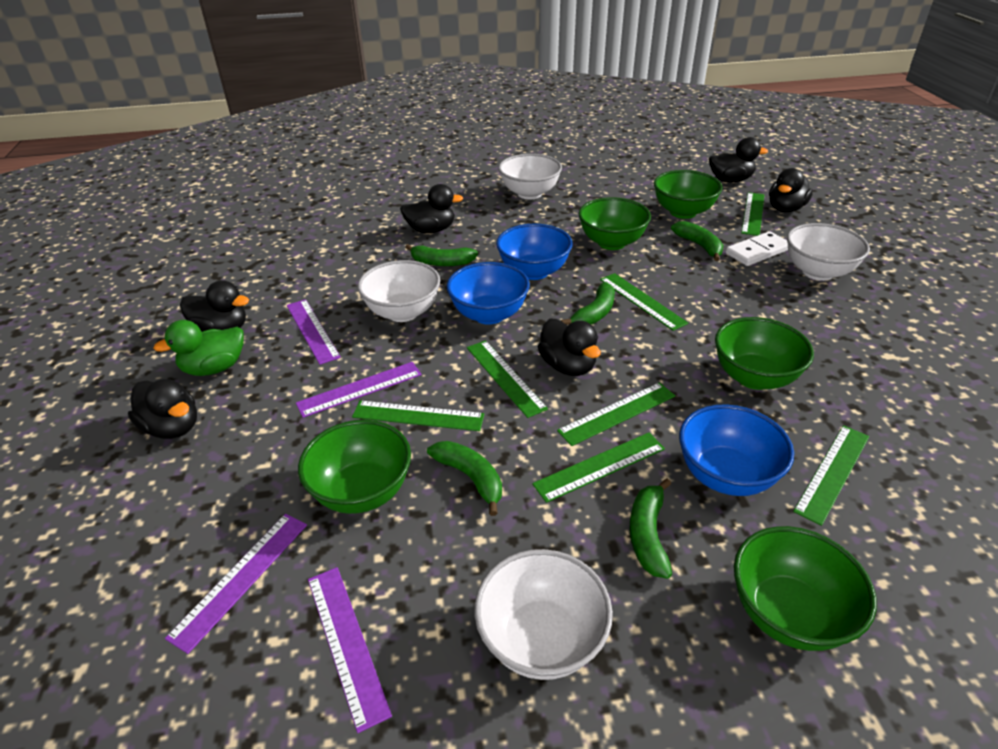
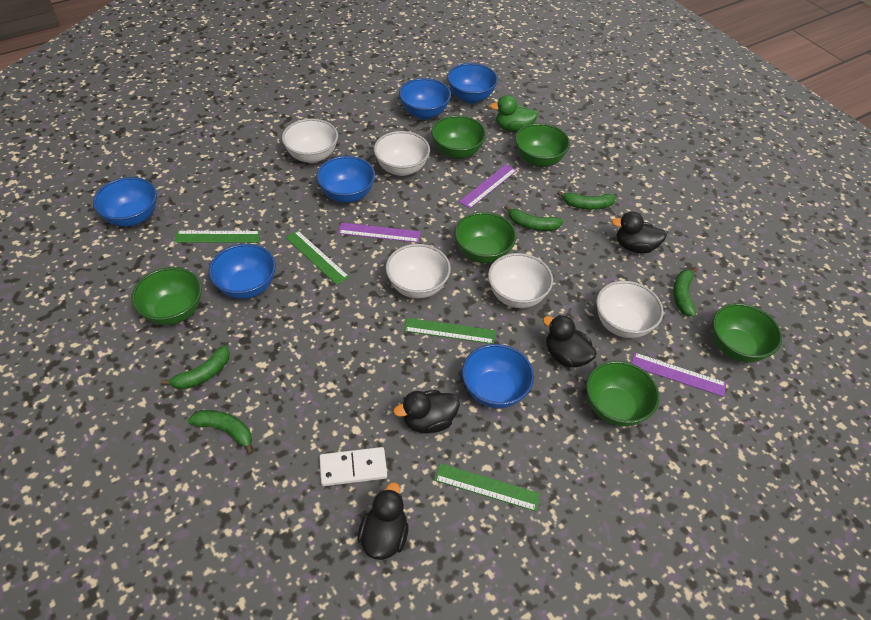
black duck: 6 -> 4
blue bowl: 3 -> 6
green bowl: 5 -> 6
green ruler: 7 -> 4
purple ruler: 4 -> 3
white bowl: 4 -> 5

